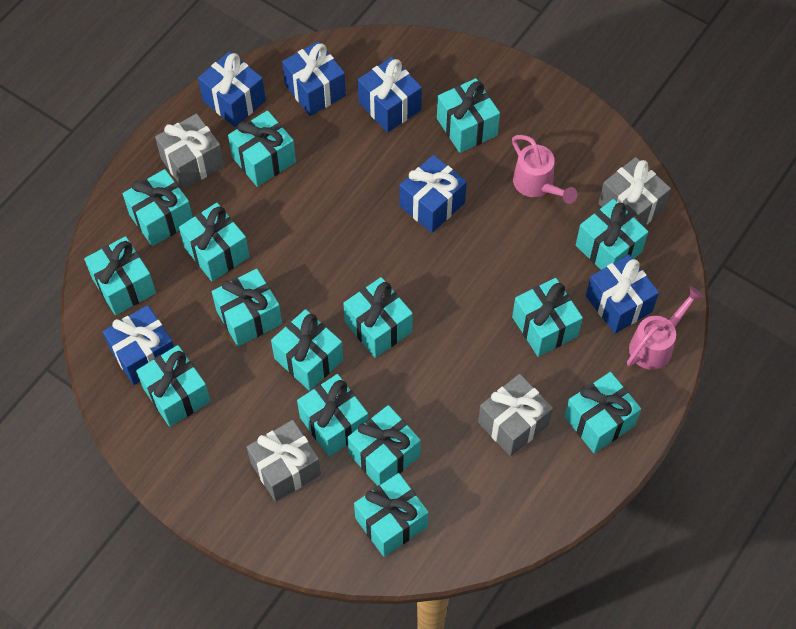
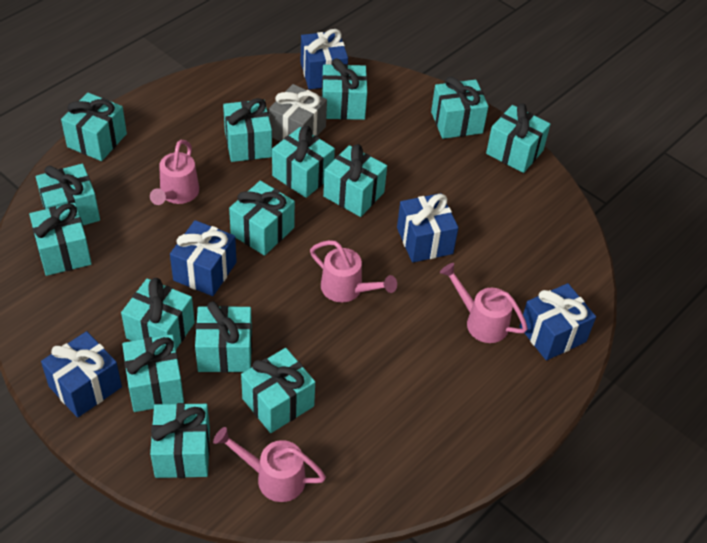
blue gift: 6 -> 5
grey gift: 4 -> 1
pink watering can: 2 -> 4

